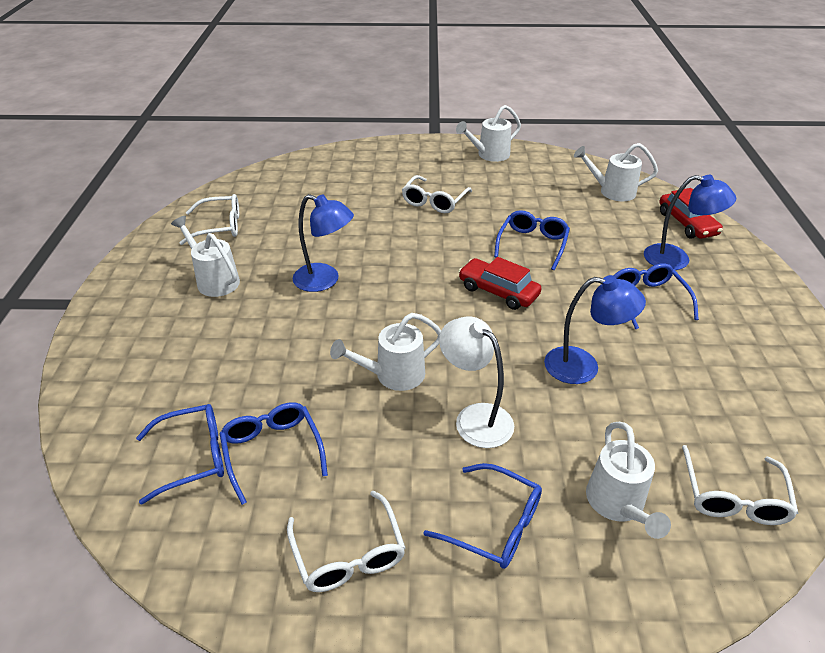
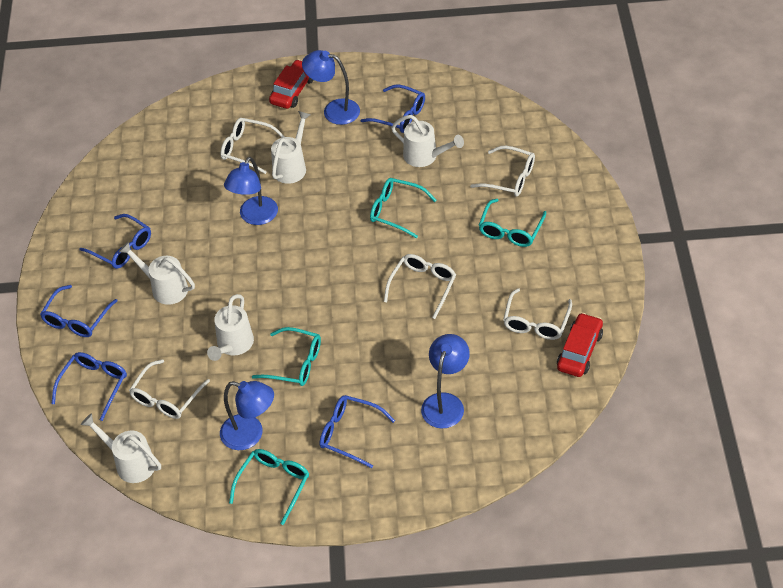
blue lamp: 3 -> 4
turquoise glasses: 0 -> 4
white glasses: 4 -> 5
white lamp: 1 -> 0

